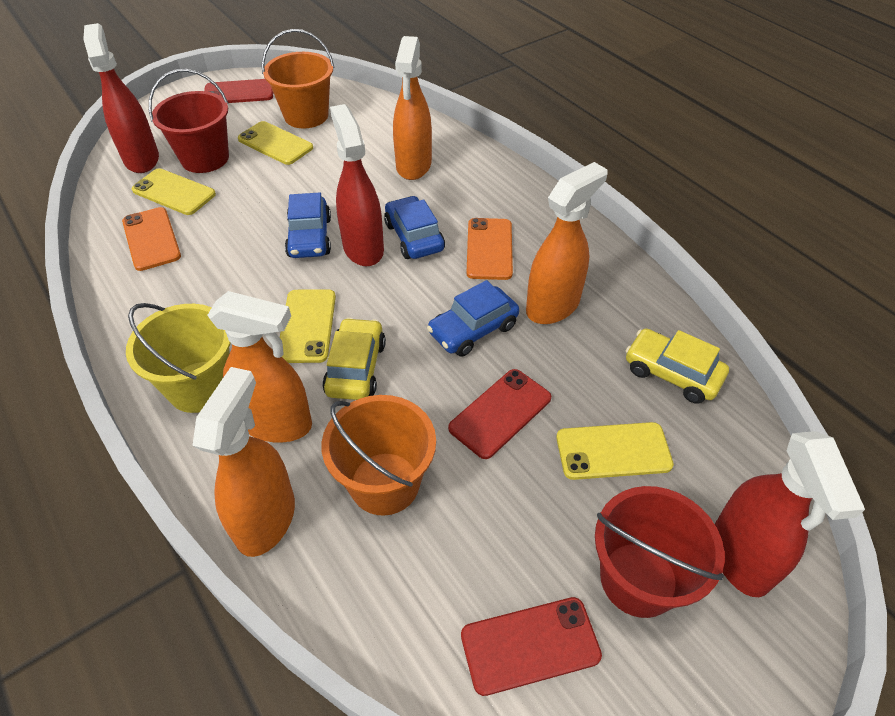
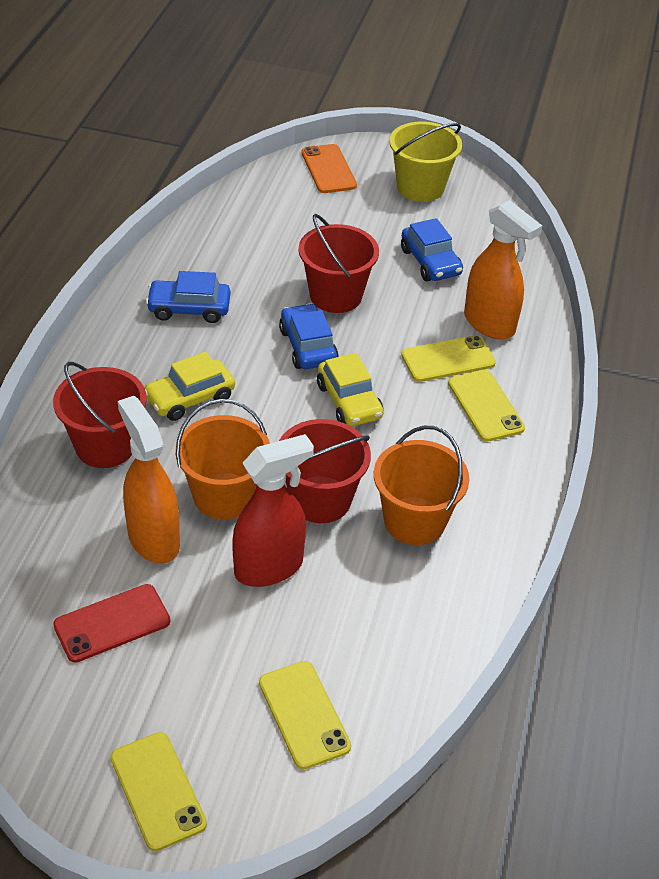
orange phone: 2 -> 1
orange spray bottle: 4 -> 2
red bucket: 2 -> 3
red phone: 3 -> 1
red spray bottle: 3 -> 1

